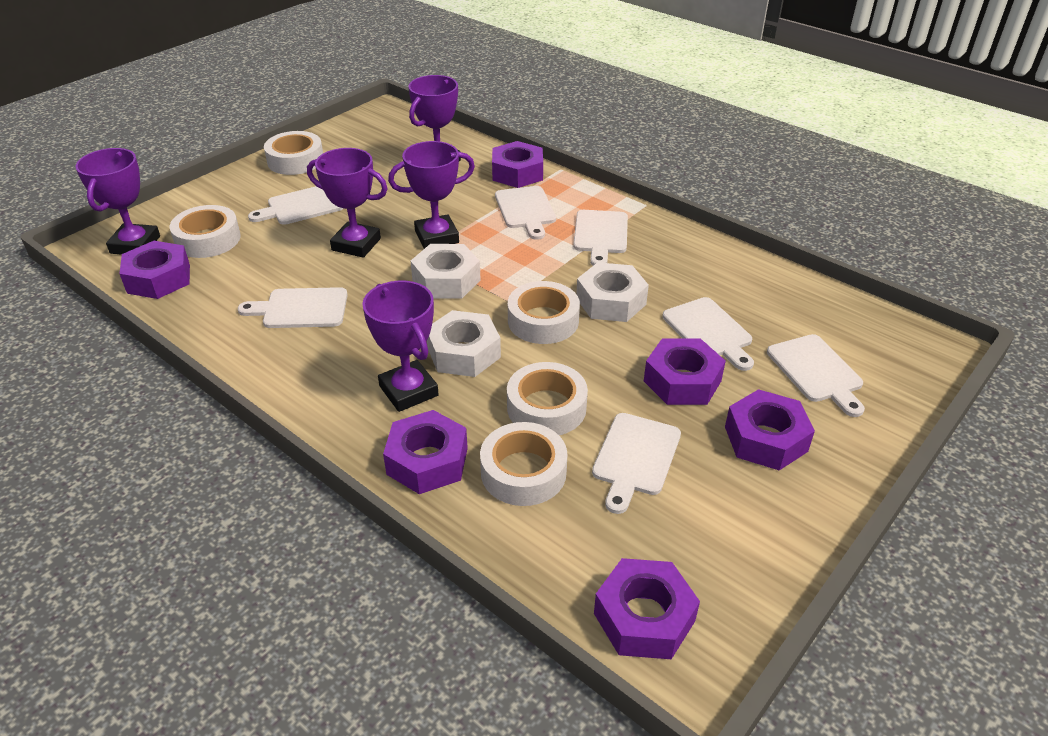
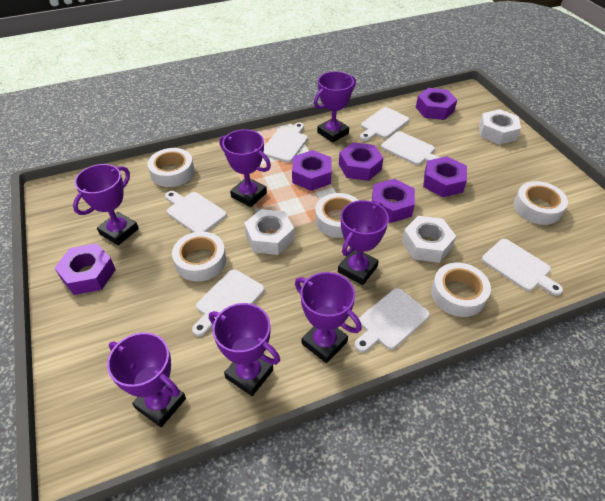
purple trophy: 5 -> 7

